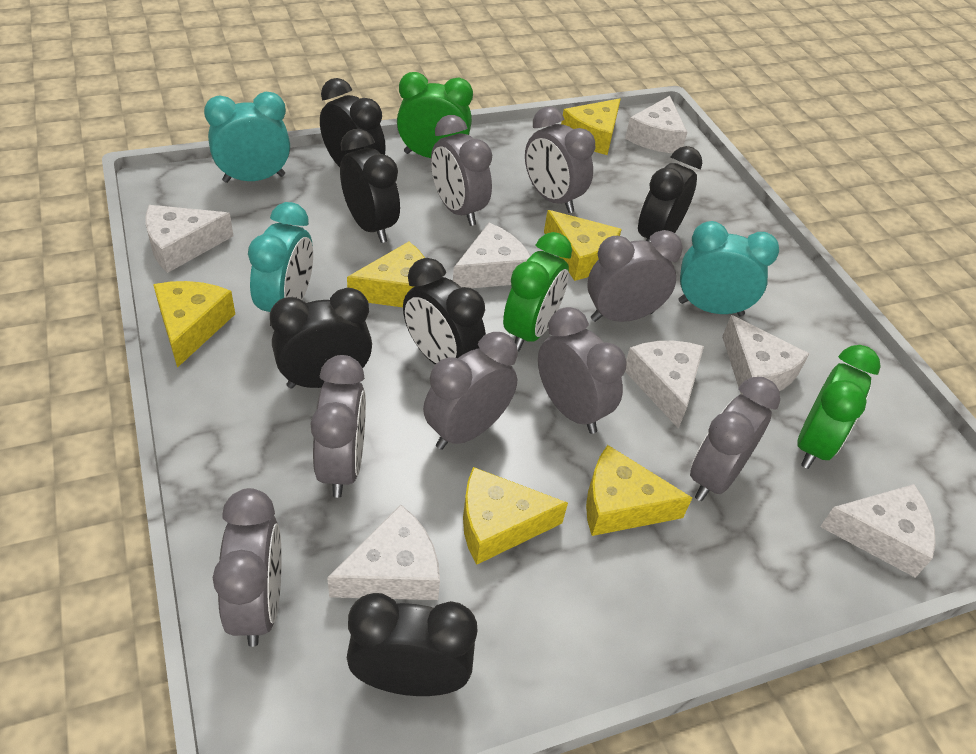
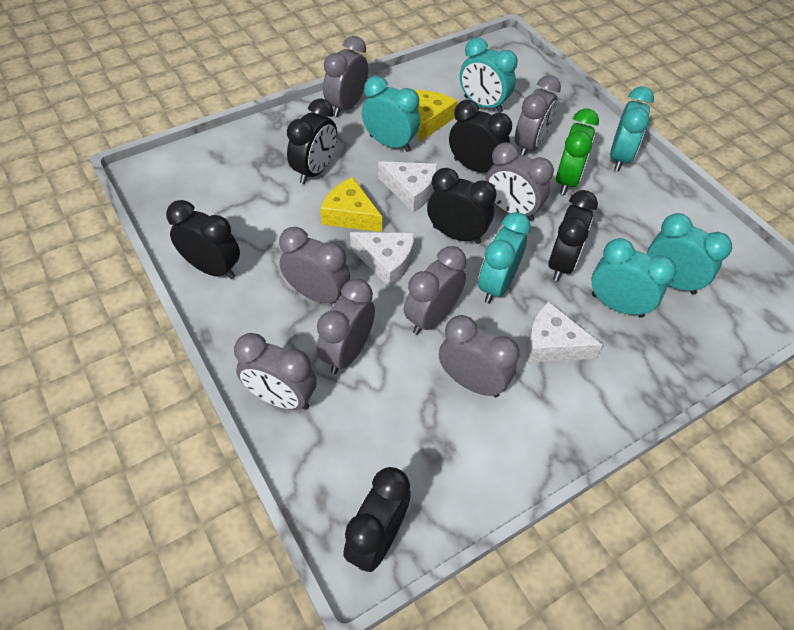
green clock: 3 -> 1
turquoise clock: 3 -> 6
white cheese: 7 -> 3
yellow cheese: 6 -> 2

